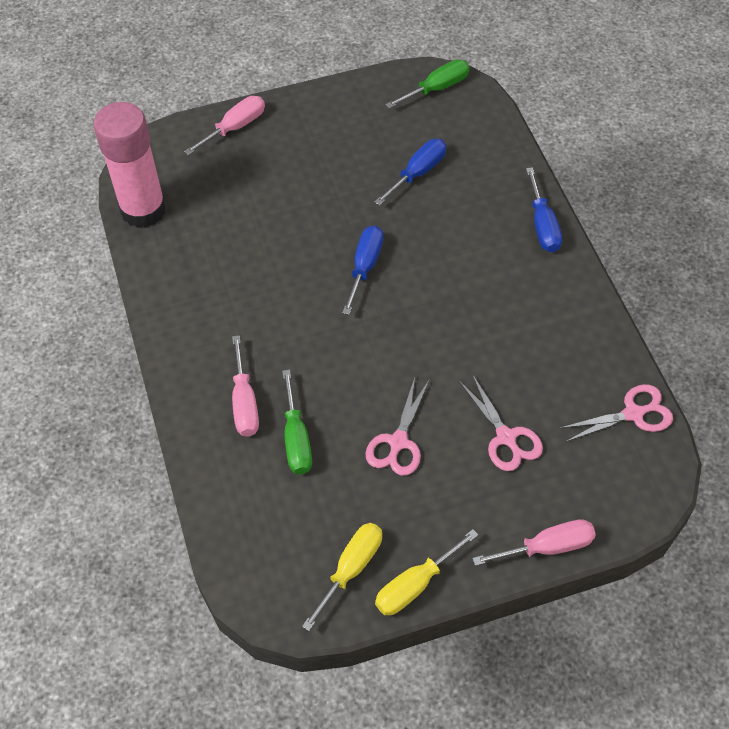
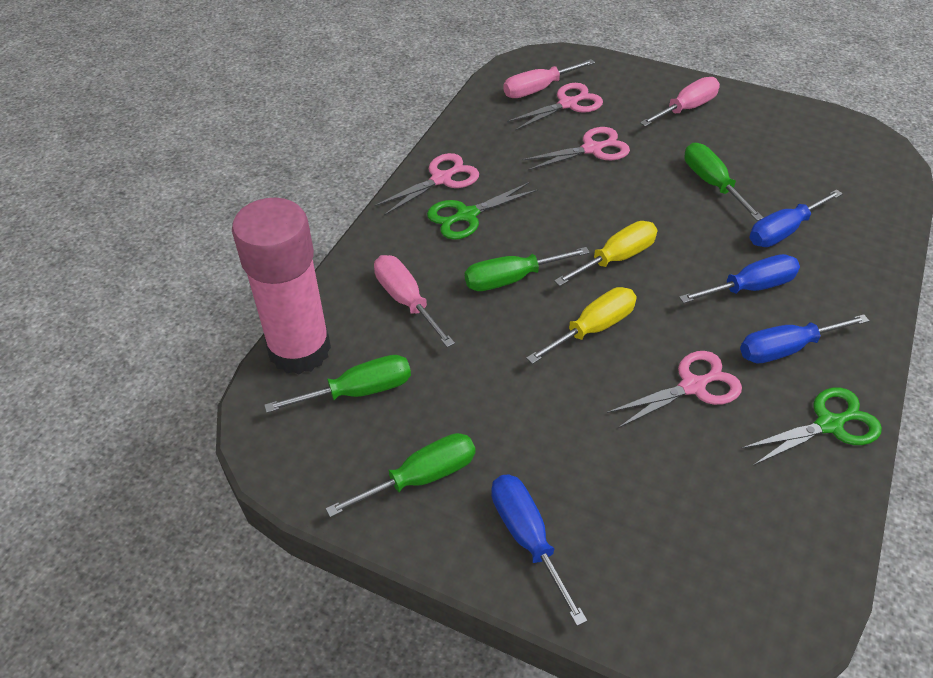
blue screwdriver: 3 -> 4
green scissors: 0 -> 2
green screwdriver: 2 -> 4
pink scissors: 3 -> 4

